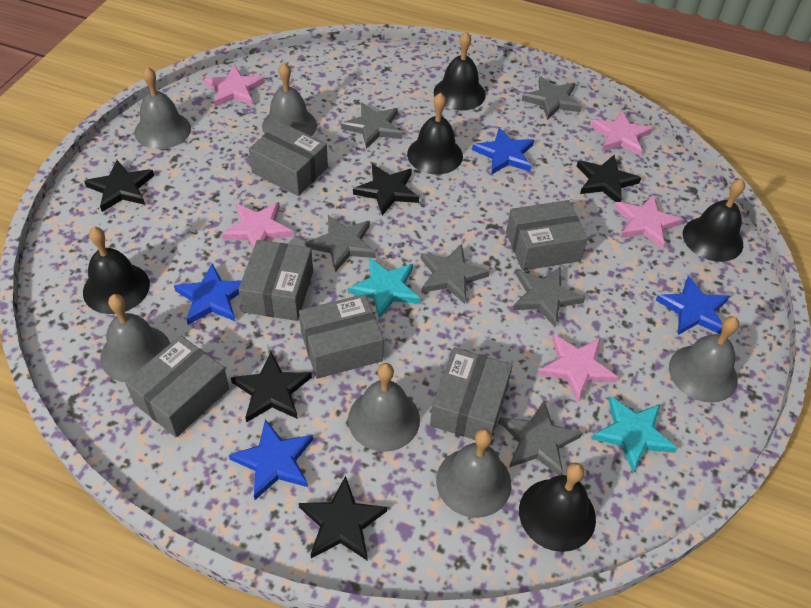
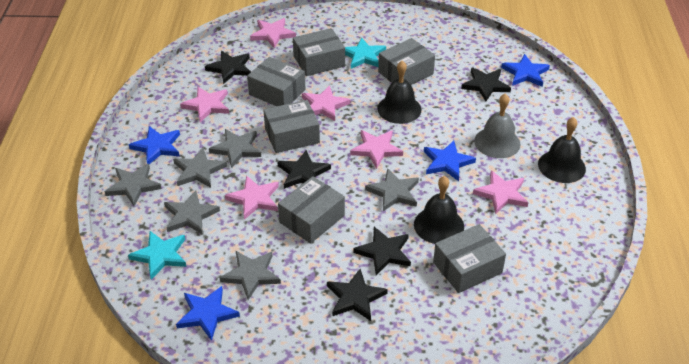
black bell: 5 -> 3
grey bell: 6 -> 1
pink star: 5 -> 6

